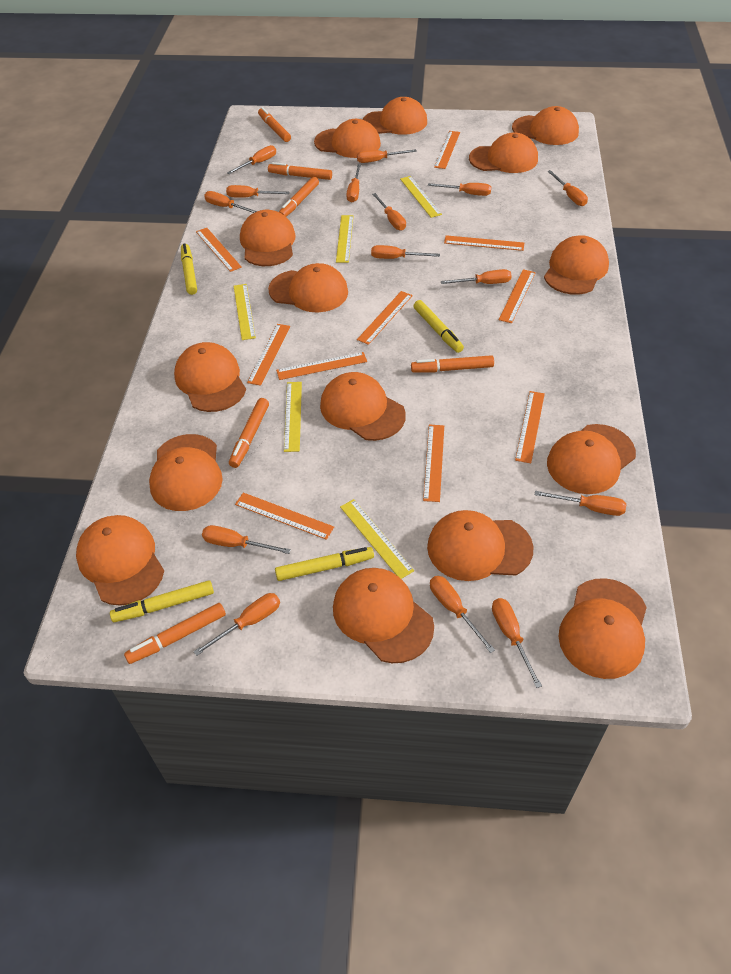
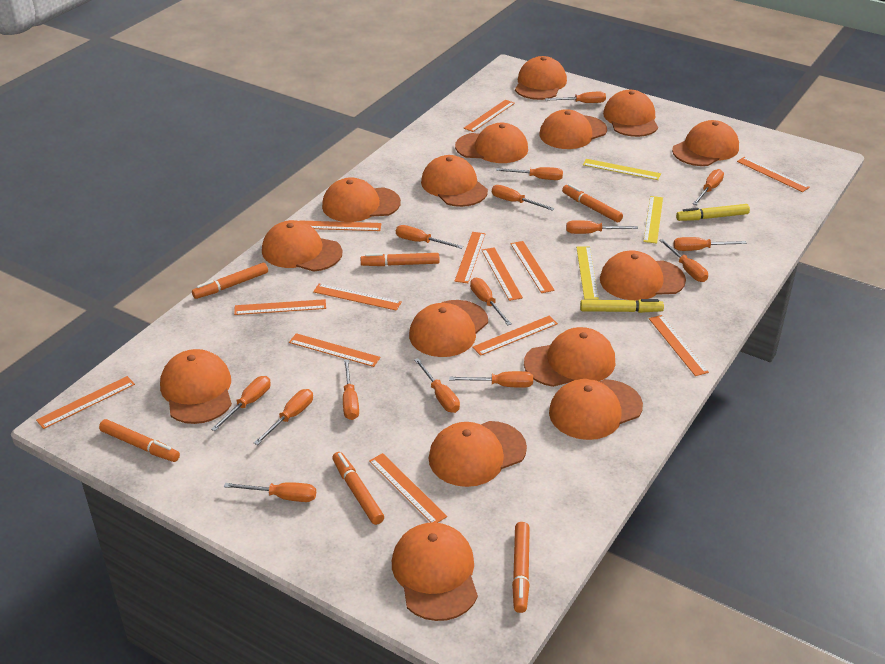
orange ruler: 10 -> 13
yellow marker: 4 -> 2
yellow ruler: 5 -> 3

